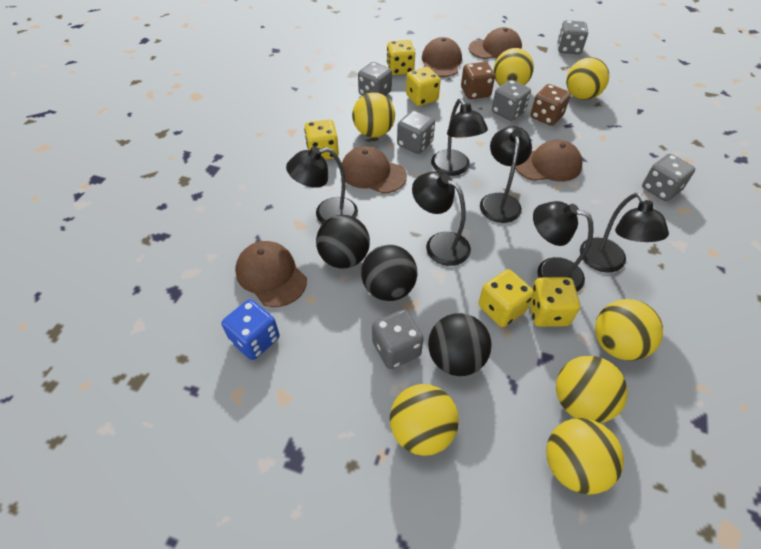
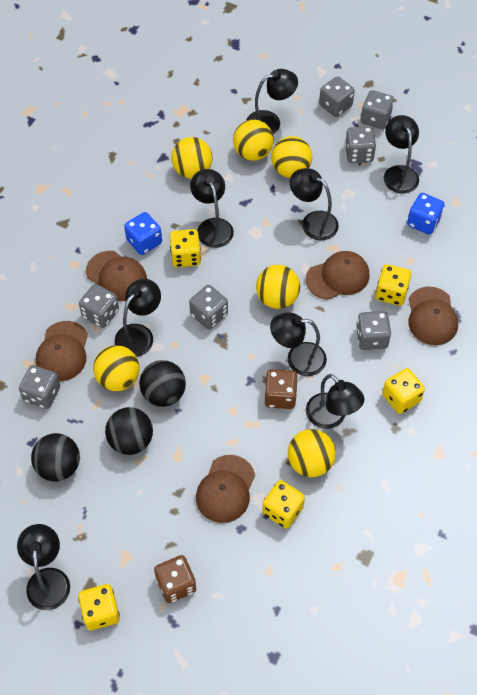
black lamp: 6 -> 8
blue dice: 1 -> 2
grey dice: 6 -> 7
yellow ball: 7 -> 6

